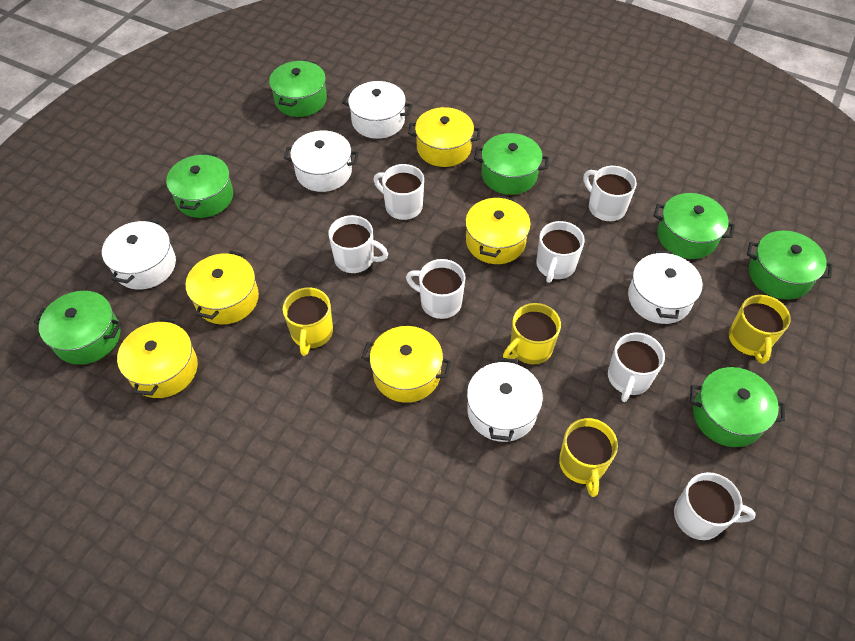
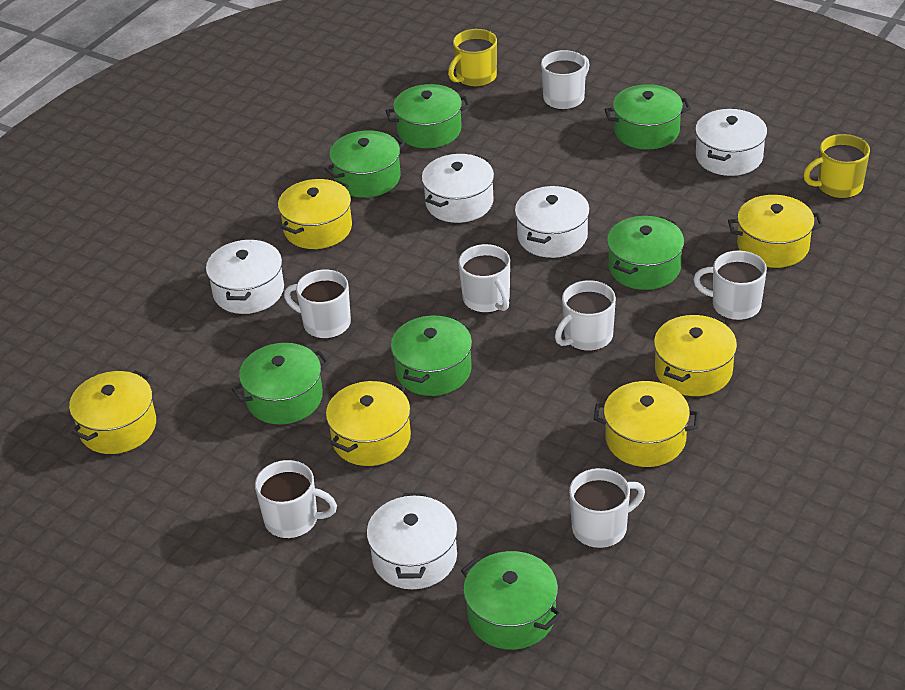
yellow mug: 4 -> 2
yellow pot: 5 -> 6

